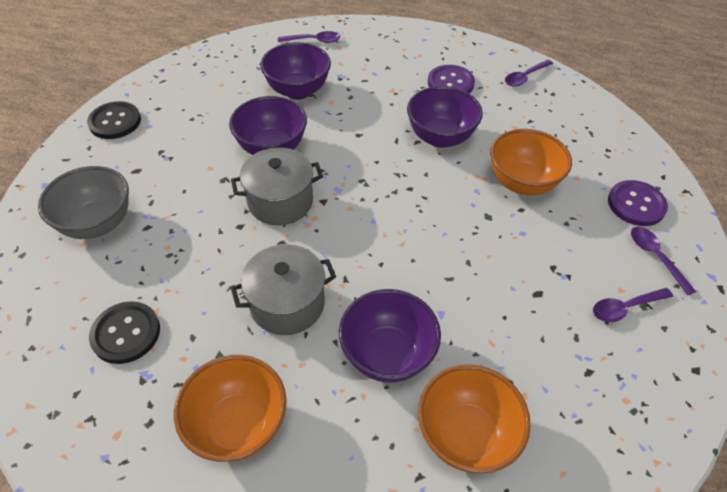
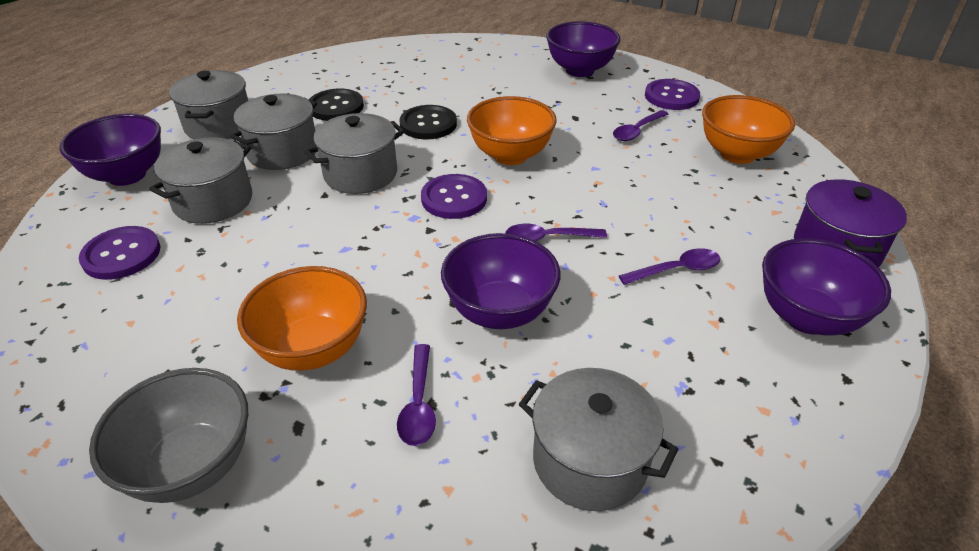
grey pot: 2 -> 5
purple button: 2 -> 3
purple pot: 0 -> 1

